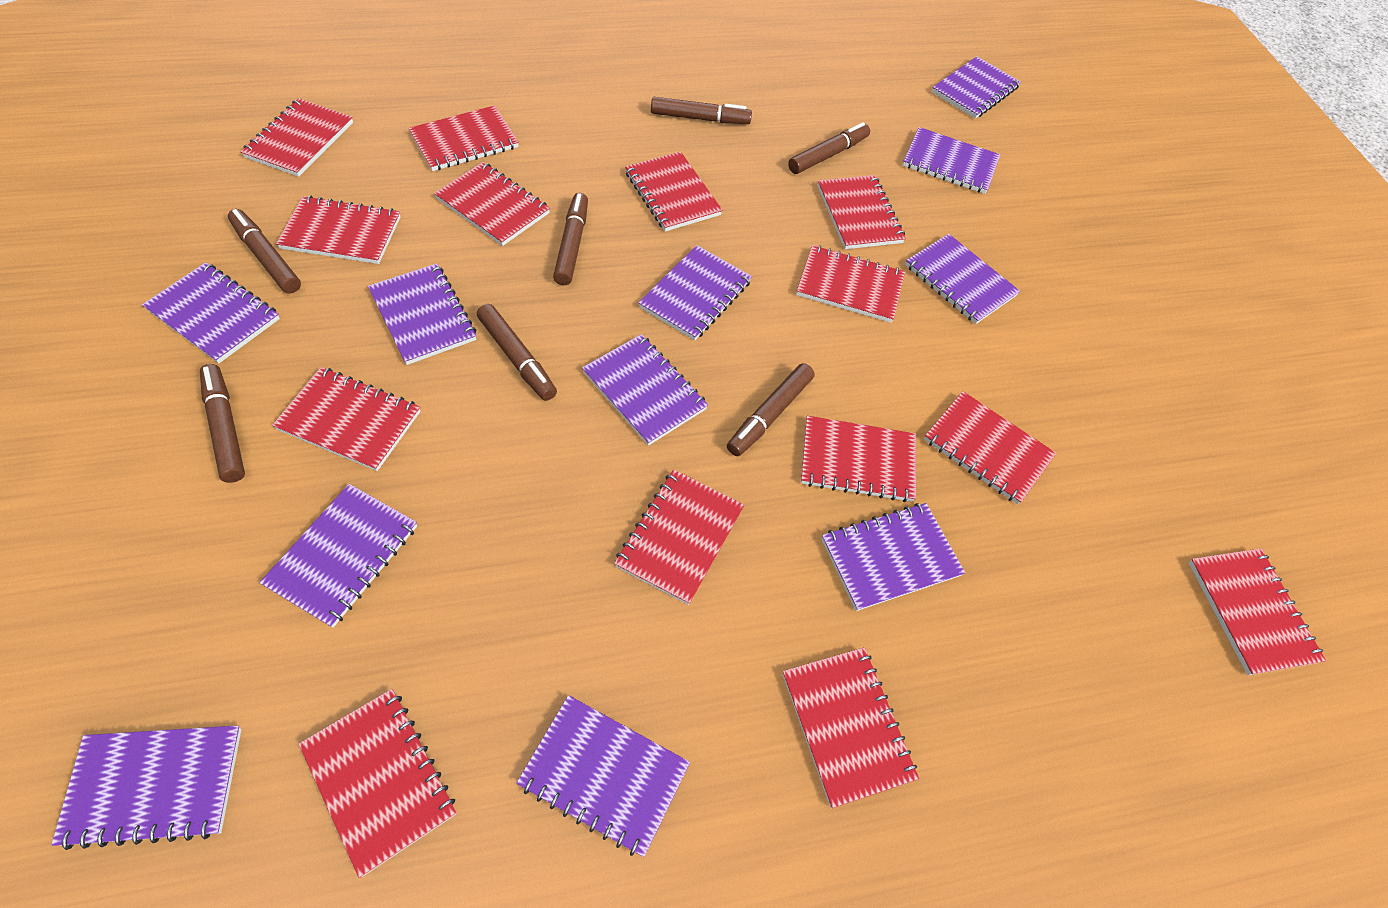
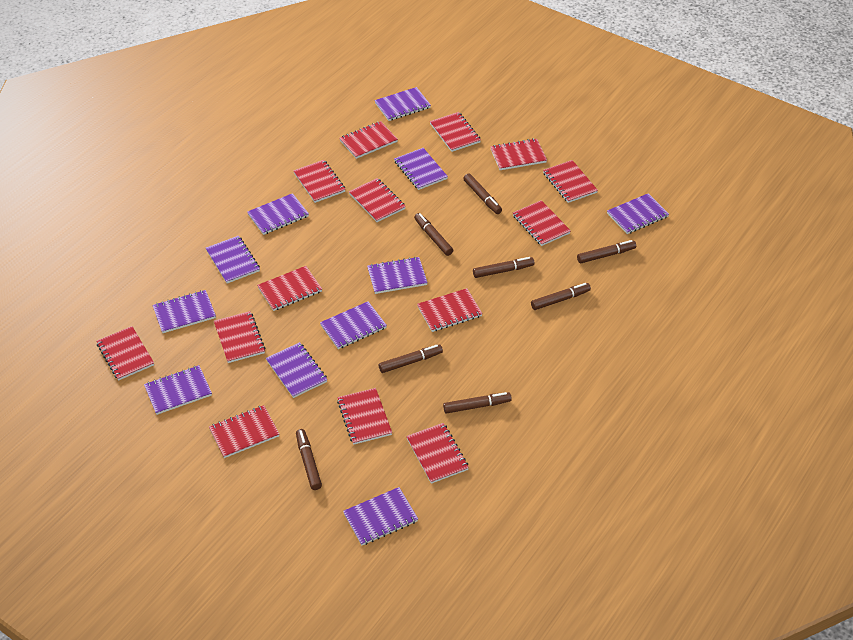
brown marker: 7 -> 8

